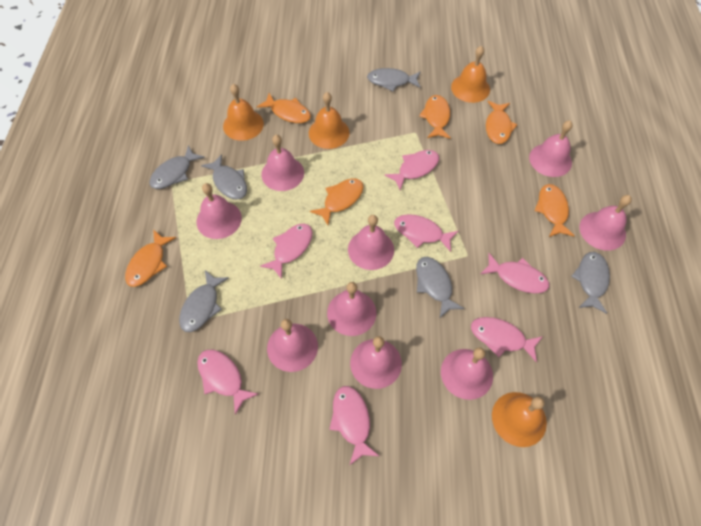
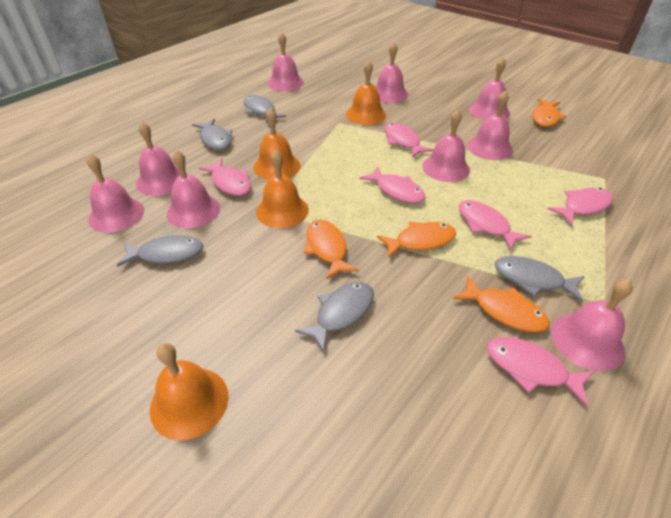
grey fish: 6 -> 5
orange fish: 6 -> 4
pink fish: 7 -> 6

